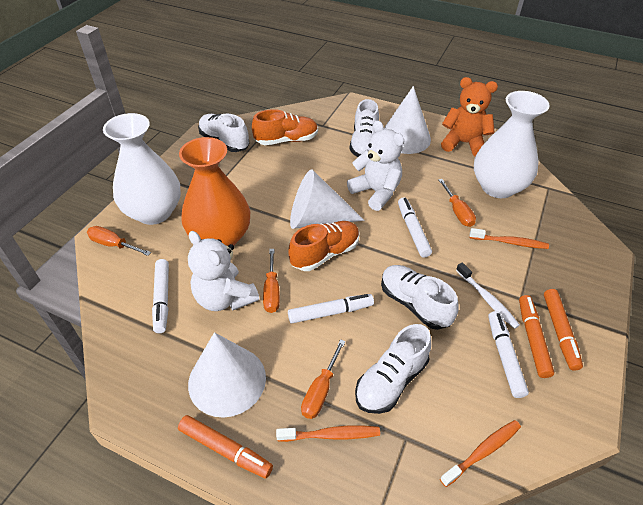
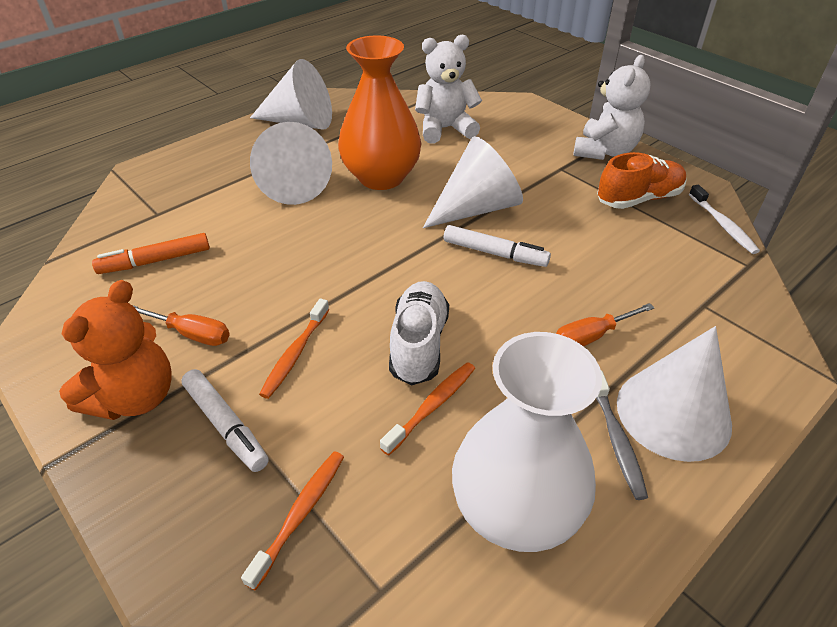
grey toothbrush: 0 -> 1
orange marker: 3 -> 1
orange screwdriver: 4 -> 2
orange shoe: 2 -> 1
white cone: 3 -> 4
white marker: 4 -> 2
white shoe: 4 -> 1
white vase: 2 -> 1

